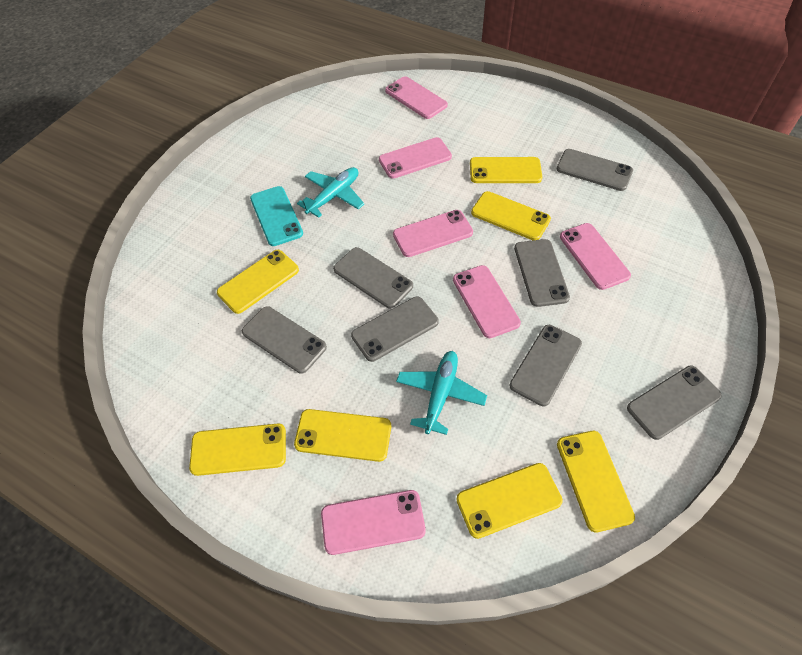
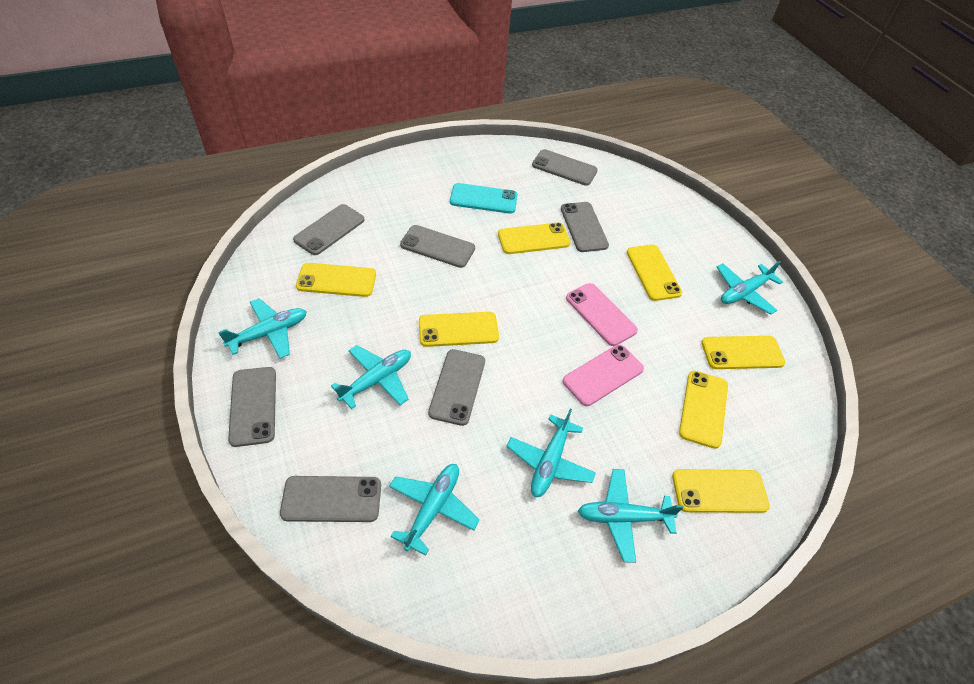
pink phone: 6 -> 2
turquoise plane: 2 -> 6

